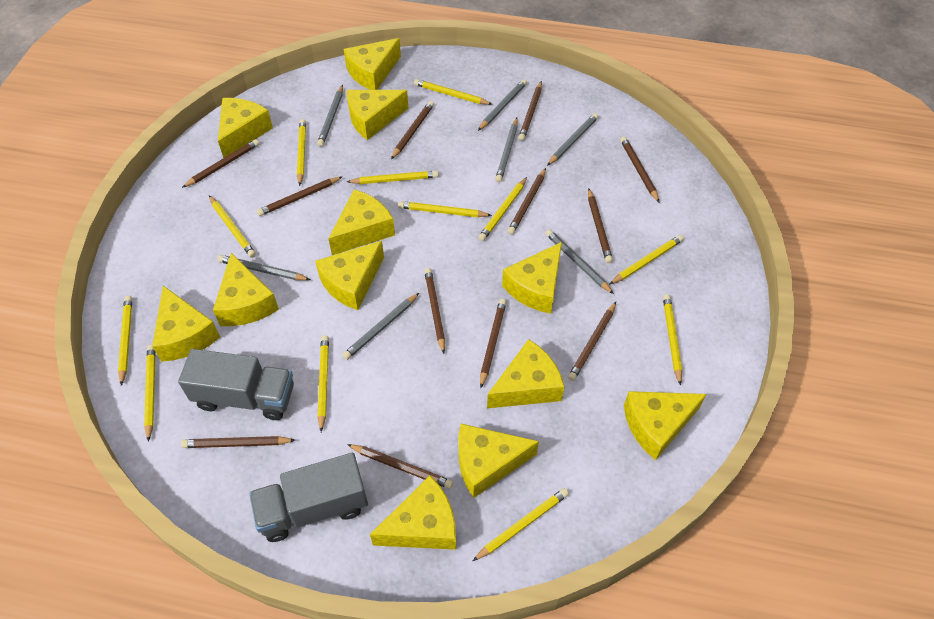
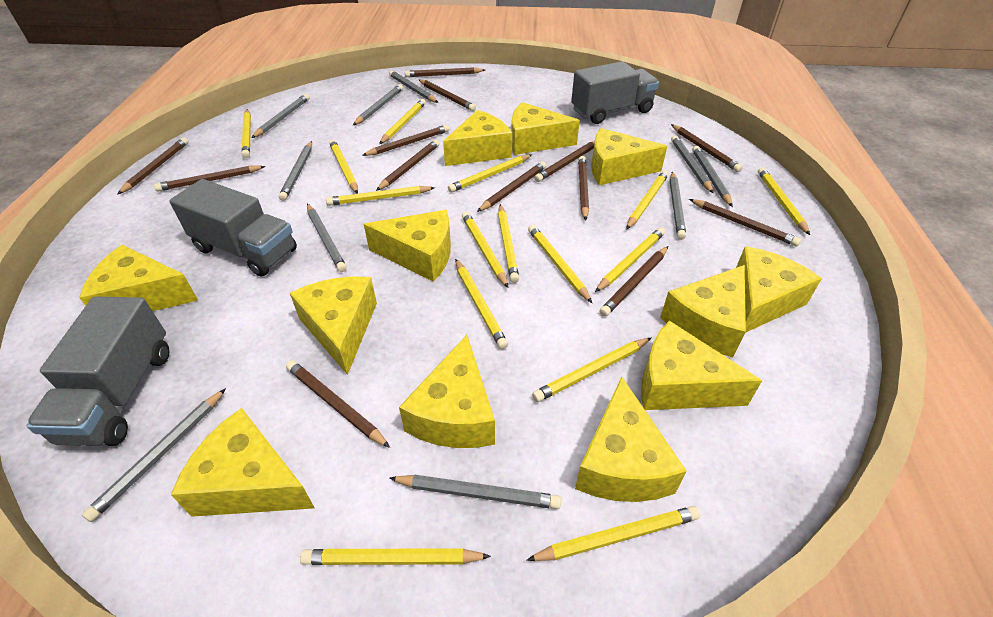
brown pencil: 12 -> 13
grey pencil: 7 -> 10
grey truck: 2 -> 3
yellow pencil: 12 -> 15

